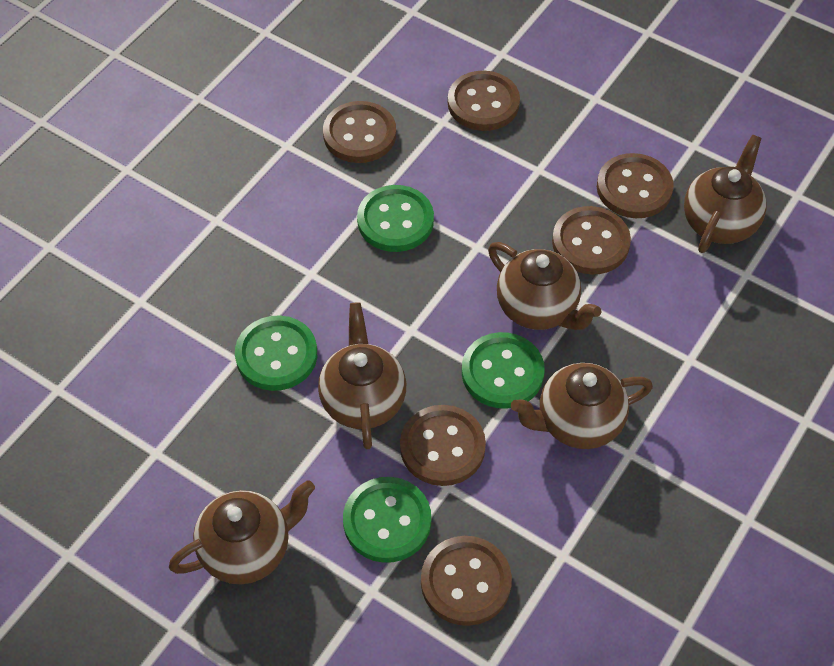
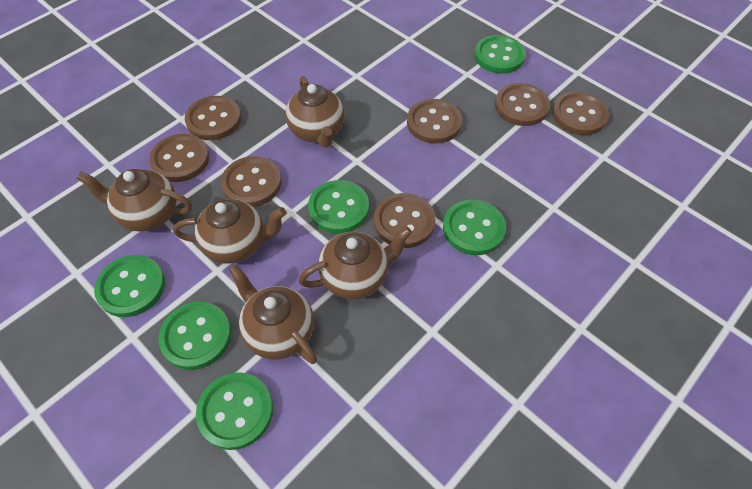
brown button: 6 -> 7
green button: 4 -> 6

